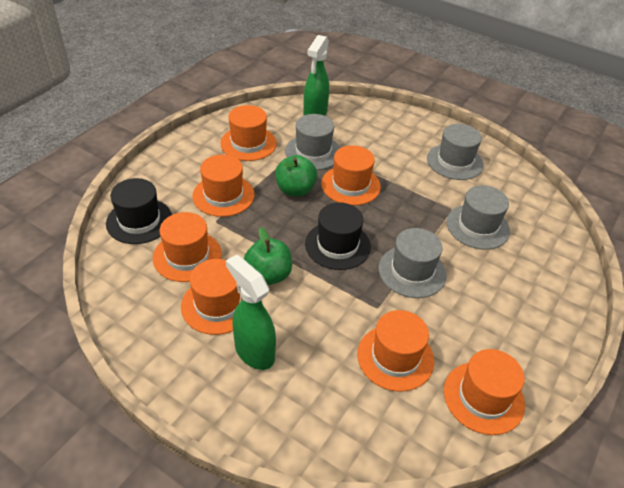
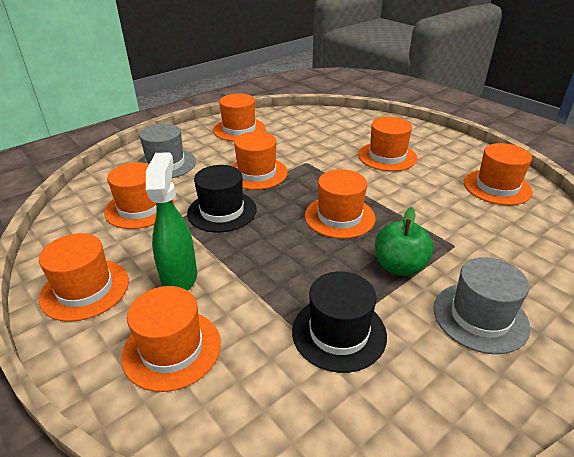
green apple: 2 -> 1
green spray bottle: 2 -> 1
grey hat: 4 -> 2
orange hat: 7 -> 8

